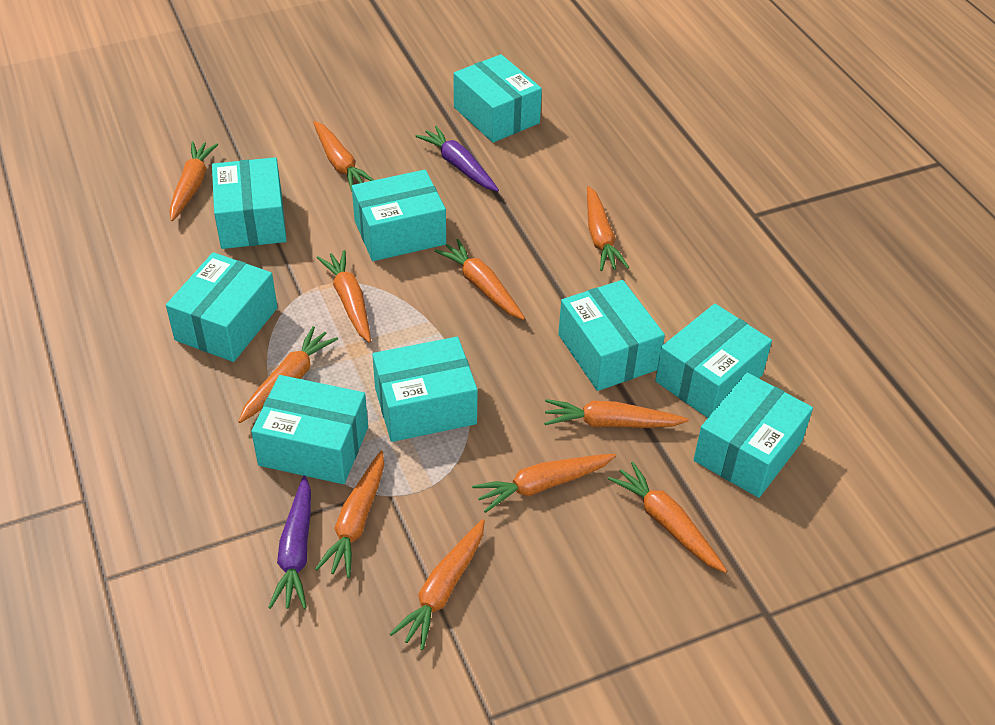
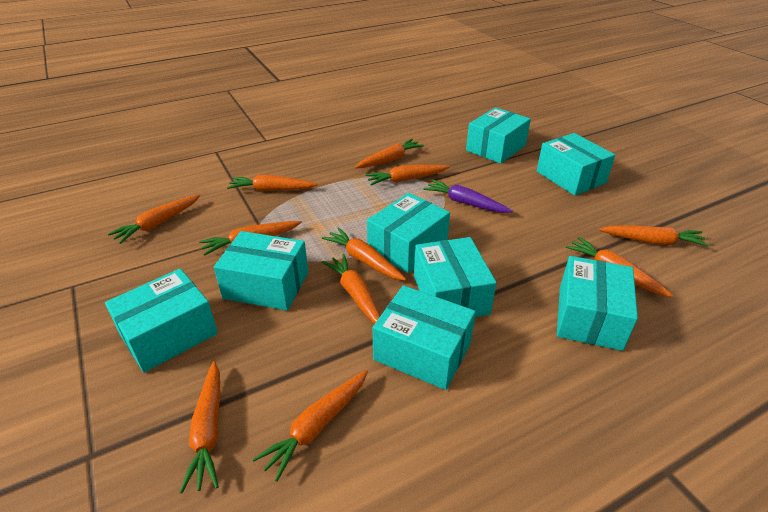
purple carrot: 2 -> 1
turquoise box: 9 -> 8

